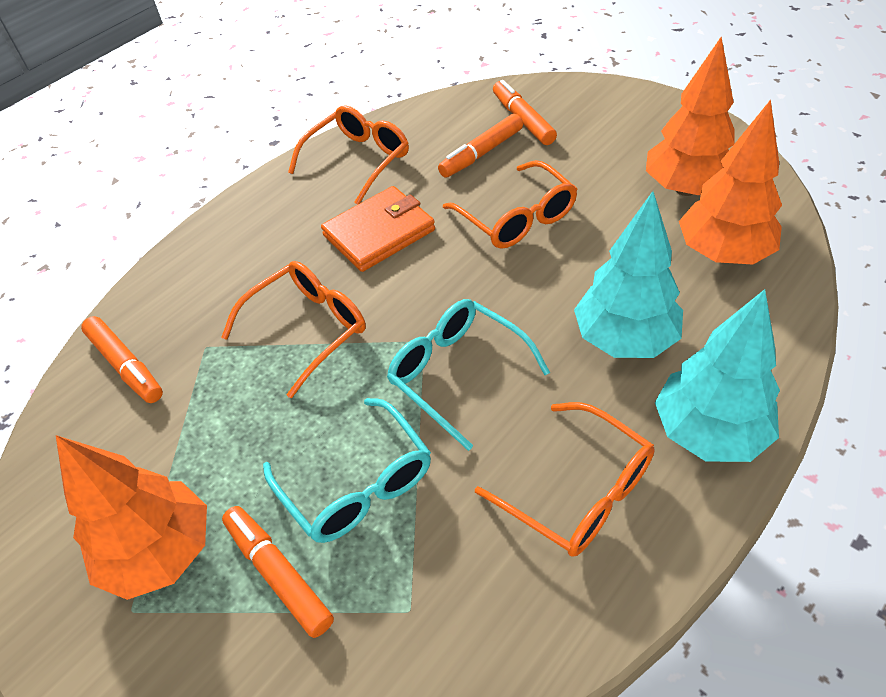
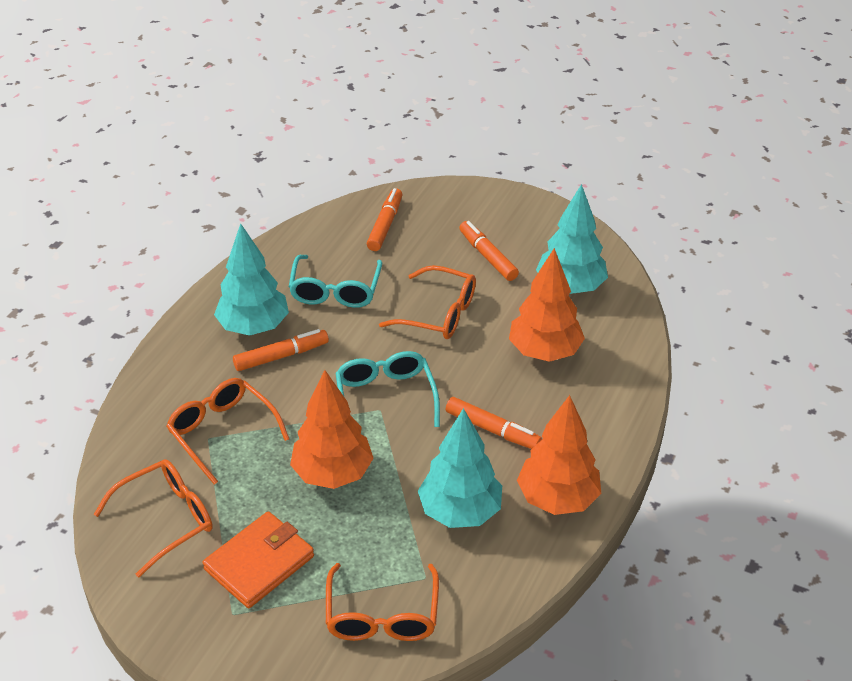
turquoise tree: 2 -> 3

